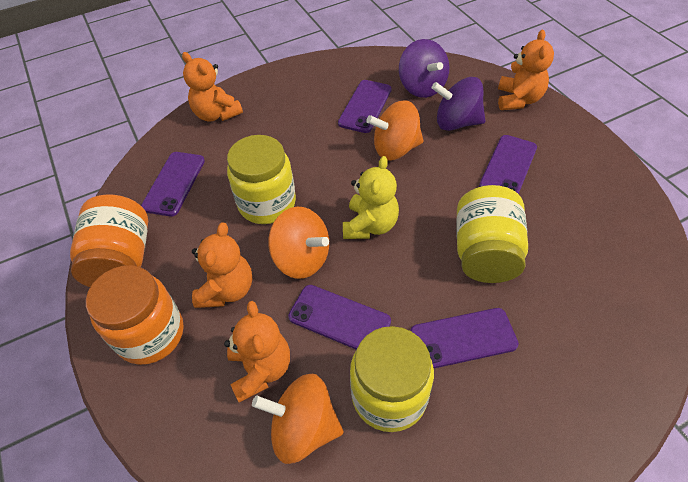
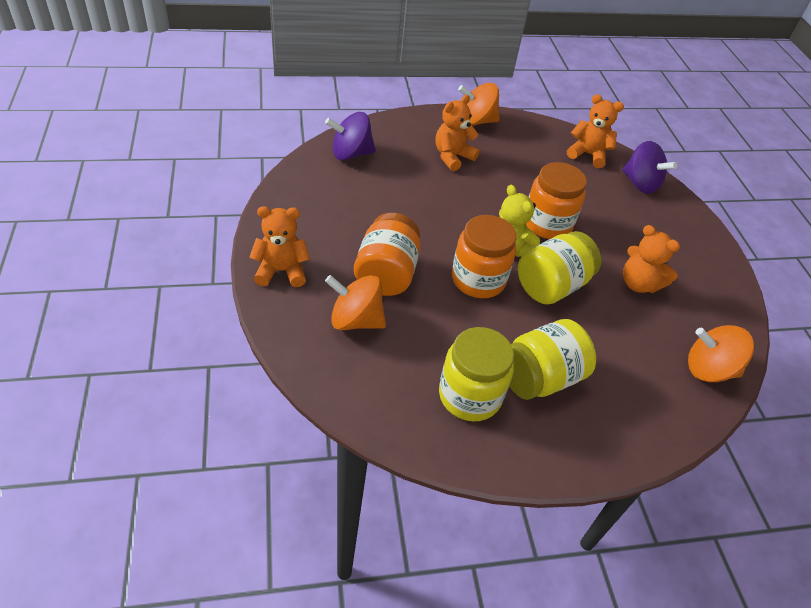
orange jar: 2 -> 3
purple phone: 5 -> 0

